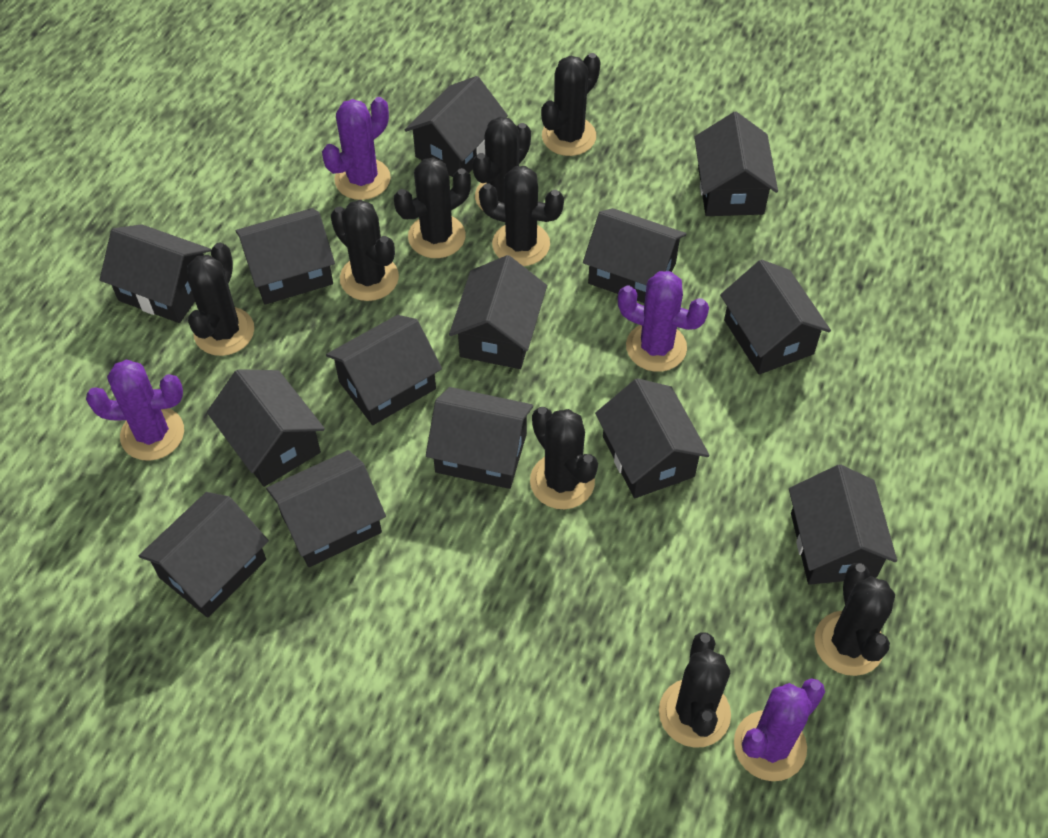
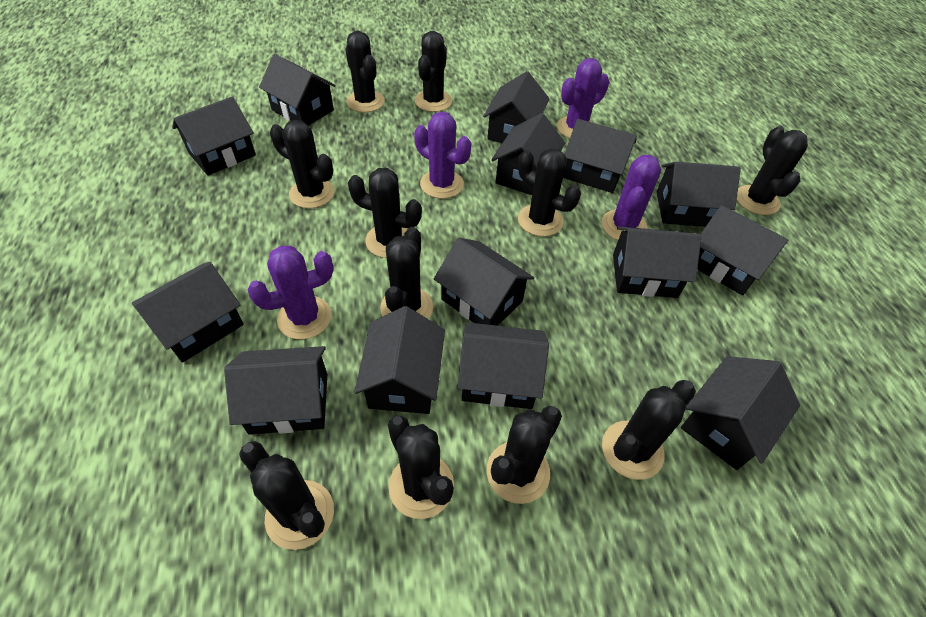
black cactus: 9 -> 11

